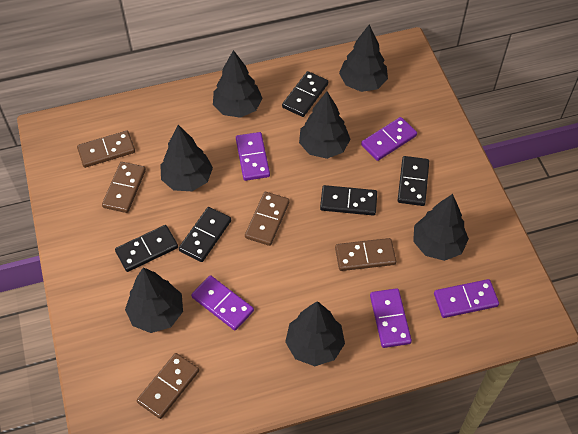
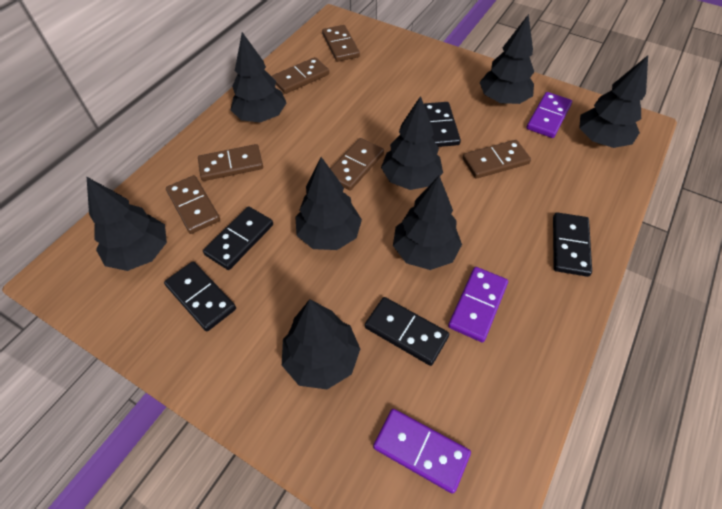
black tree: 7 -> 8
brown domino: 5 -> 6
purple domino: 5 -> 3

